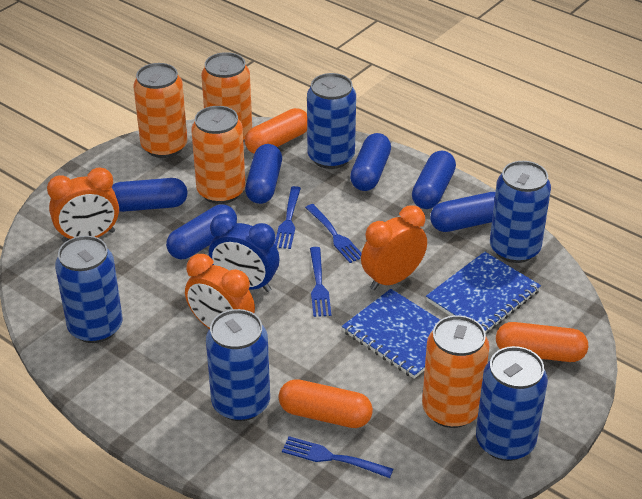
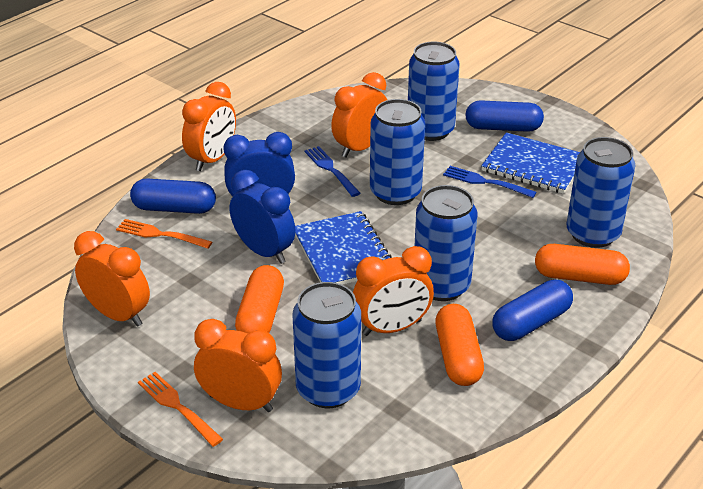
blue capsule: 6 -> 3
blue clock: 1 -> 2
blue fork: 4 -> 2
orange can: 4 -> 0
orange clock: 3 -> 5
orange fork: 0 -> 2

